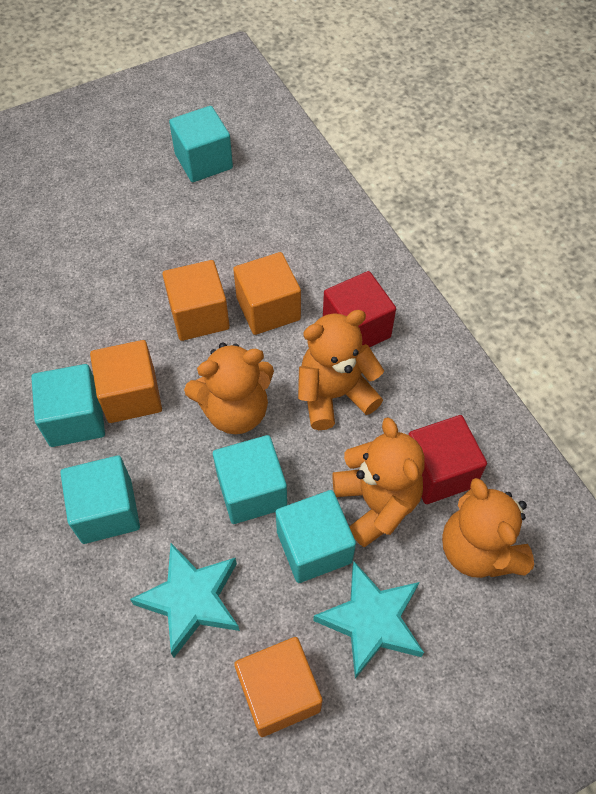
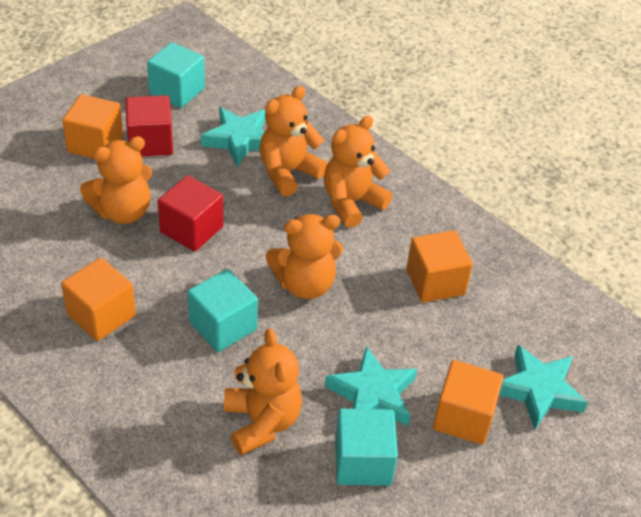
orange teddy bear: 4 -> 5
turquoise cube: 5 -> 3
turquoise star: 2 -> 3

